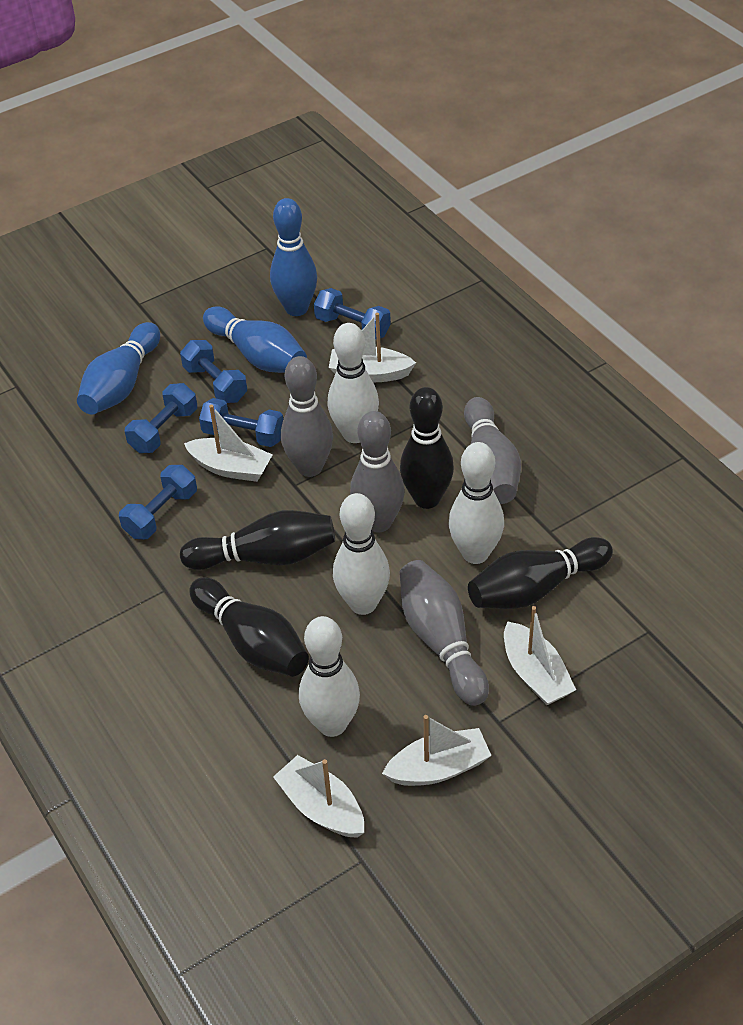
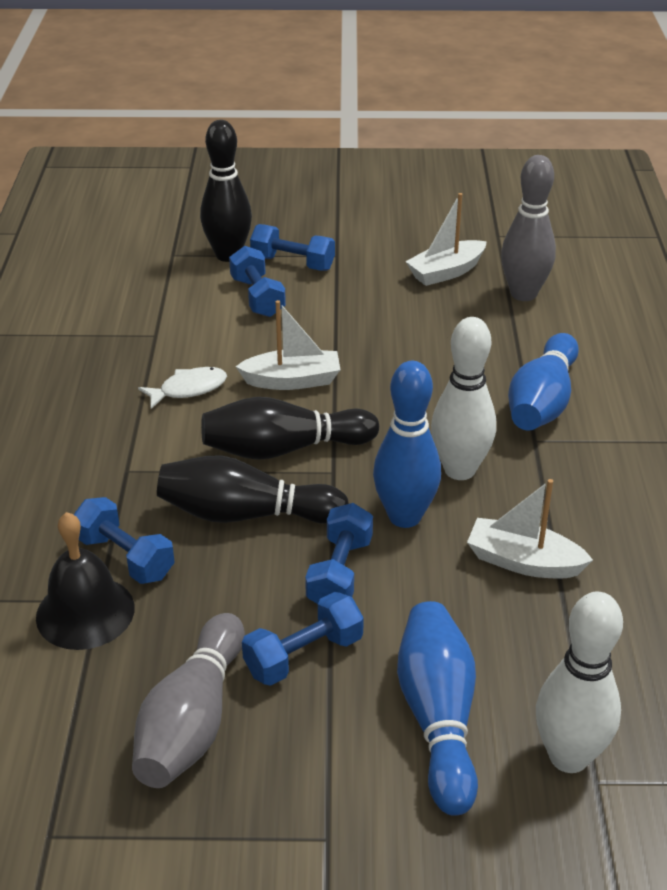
black bell: 0 -> 1
black bowling pin: 4 -> 3
grey bowling pin: 4 -> 2
white boat: 5 -> 3
white bowling pin: 4 -> 2
white fish: 0 -> 1

